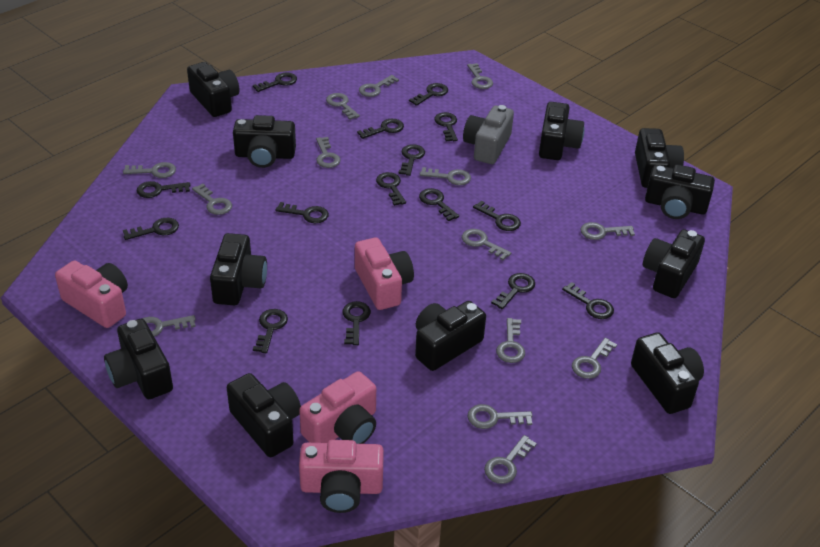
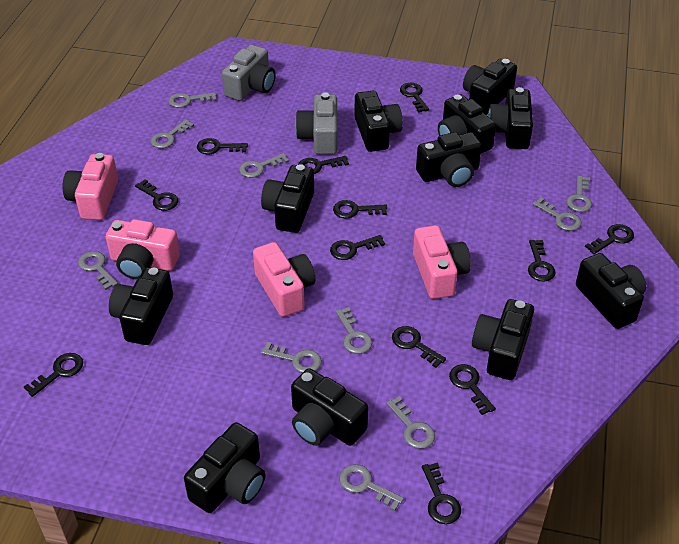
black key: 15 -> 12
grey camera: 1 -> 2
grey key: 14 -> 10

